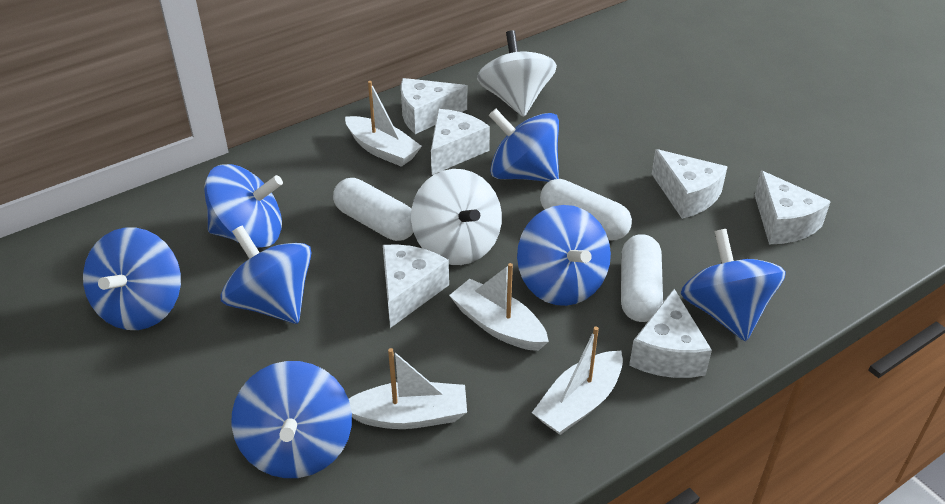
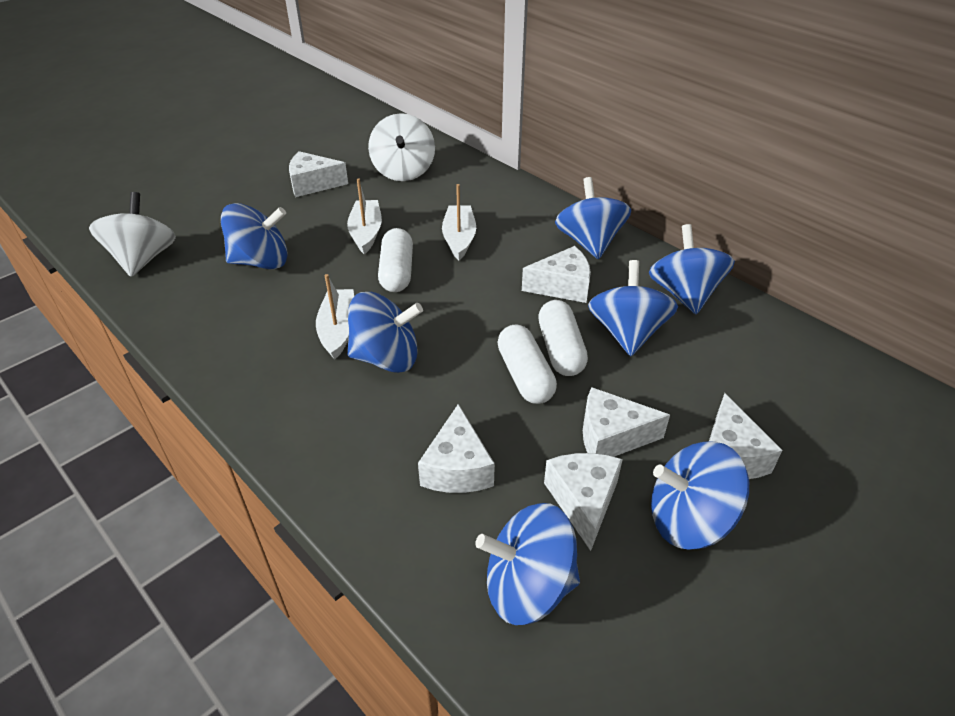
white boat: 4 -> 3

